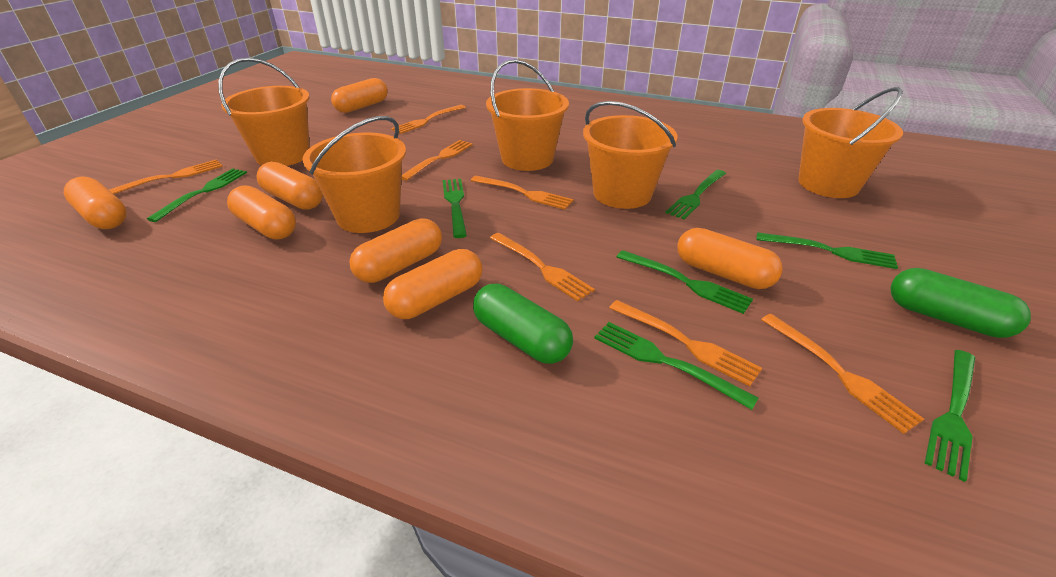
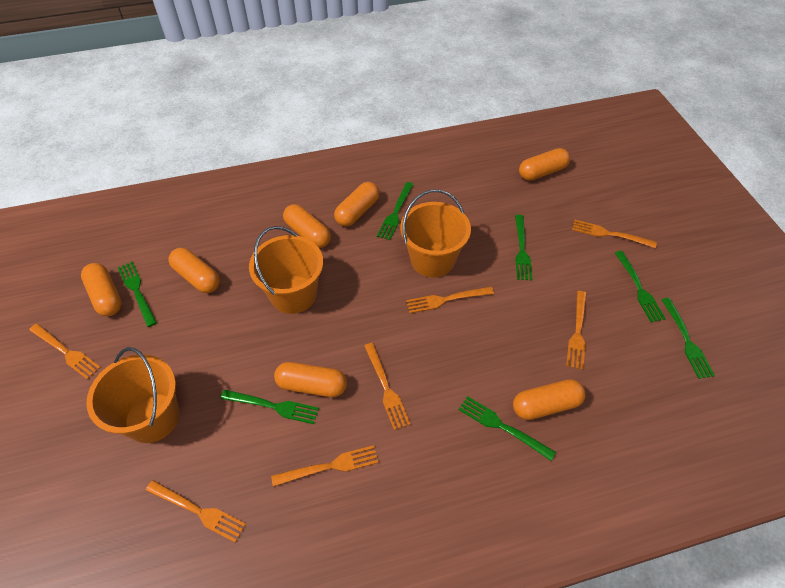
green capsule: 2 -> 0
orange bucket: 5 -> 3

